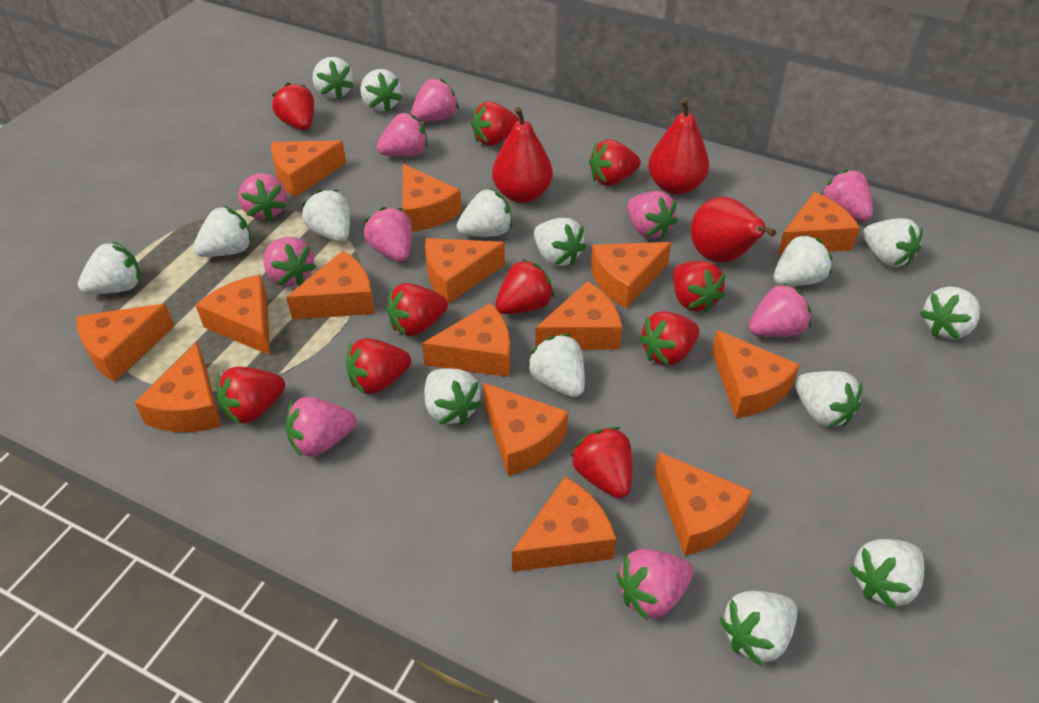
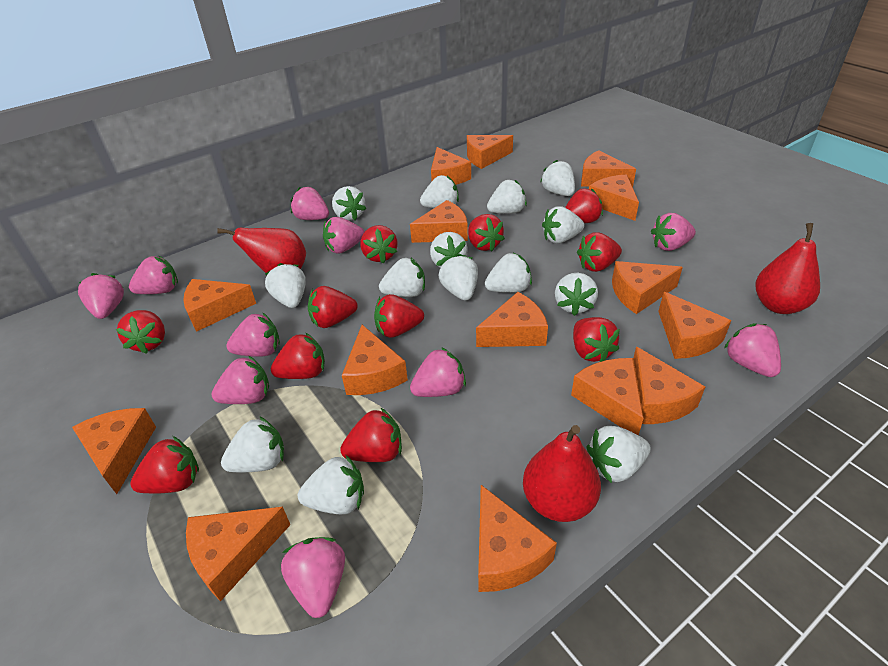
red strawberry: 10 -> 11
white strawberry: 15 -> 14

